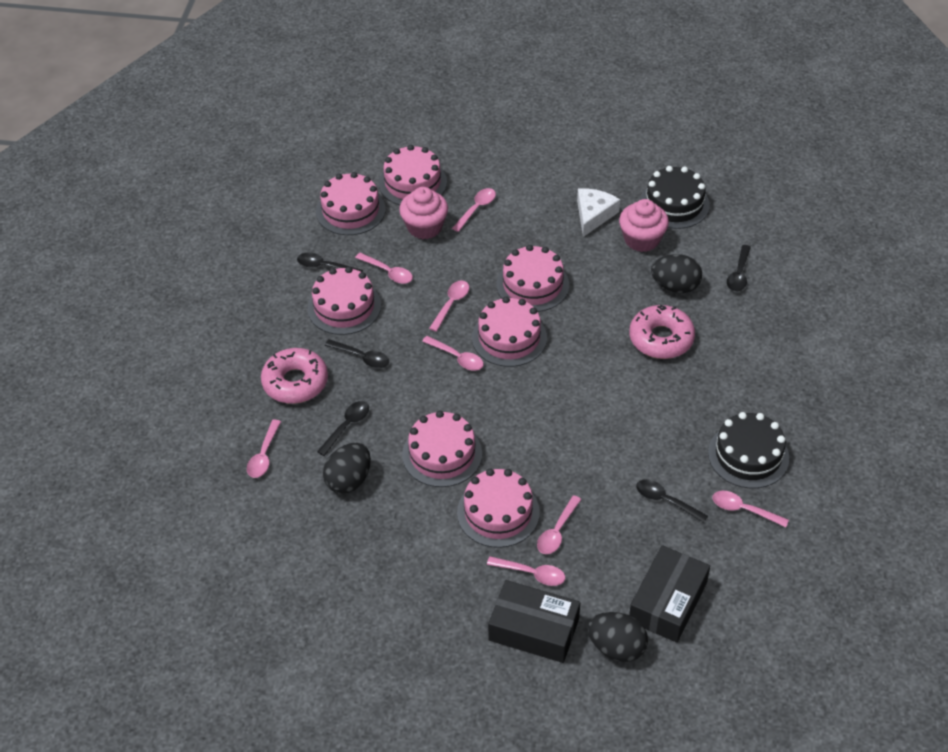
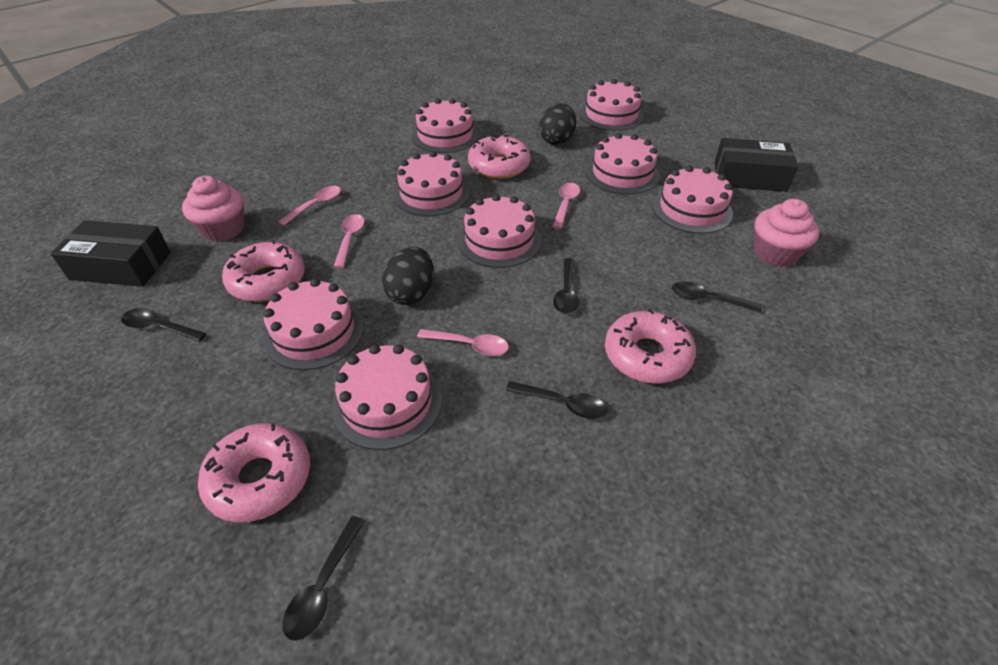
black cake: 2 -> 0
black egg: 3 -> 2
pink cake: 7 -> 8
pink donut: 2 -> 4
pink spoon: 8 -> 4
white cheese: 1 -> 0

